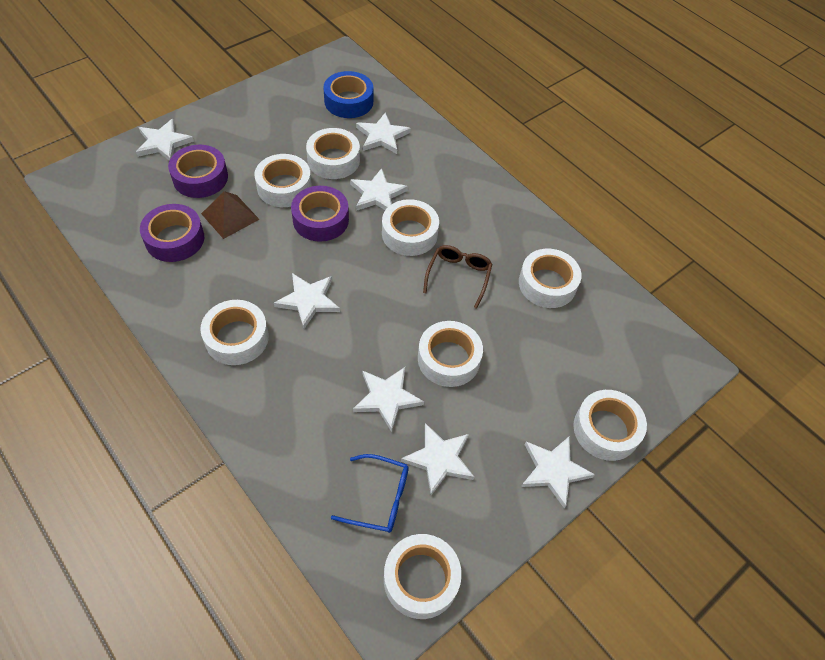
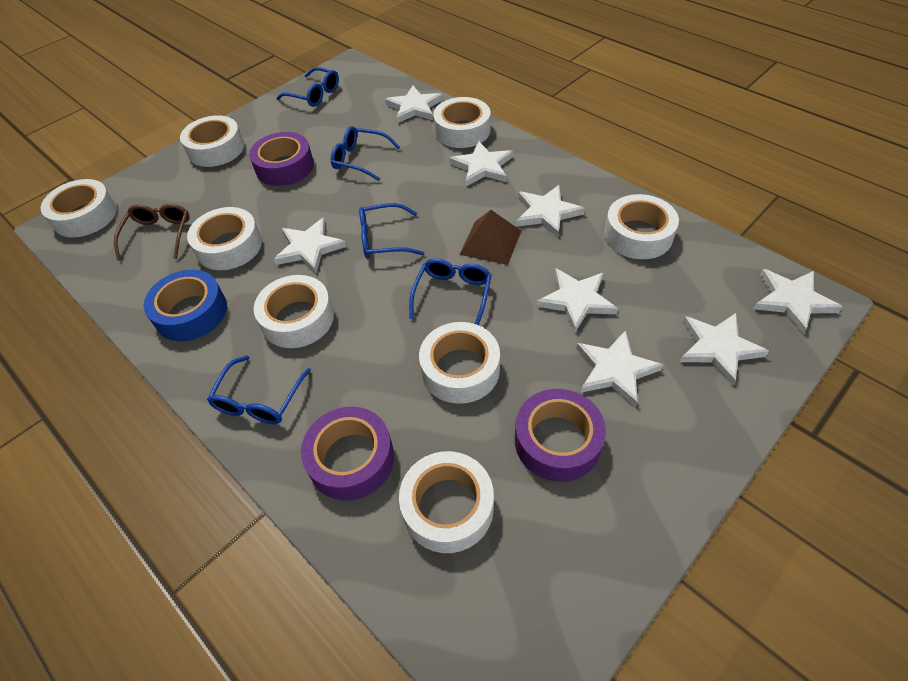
blue glasses: 1 -> 5
white star: 7 -> 8

